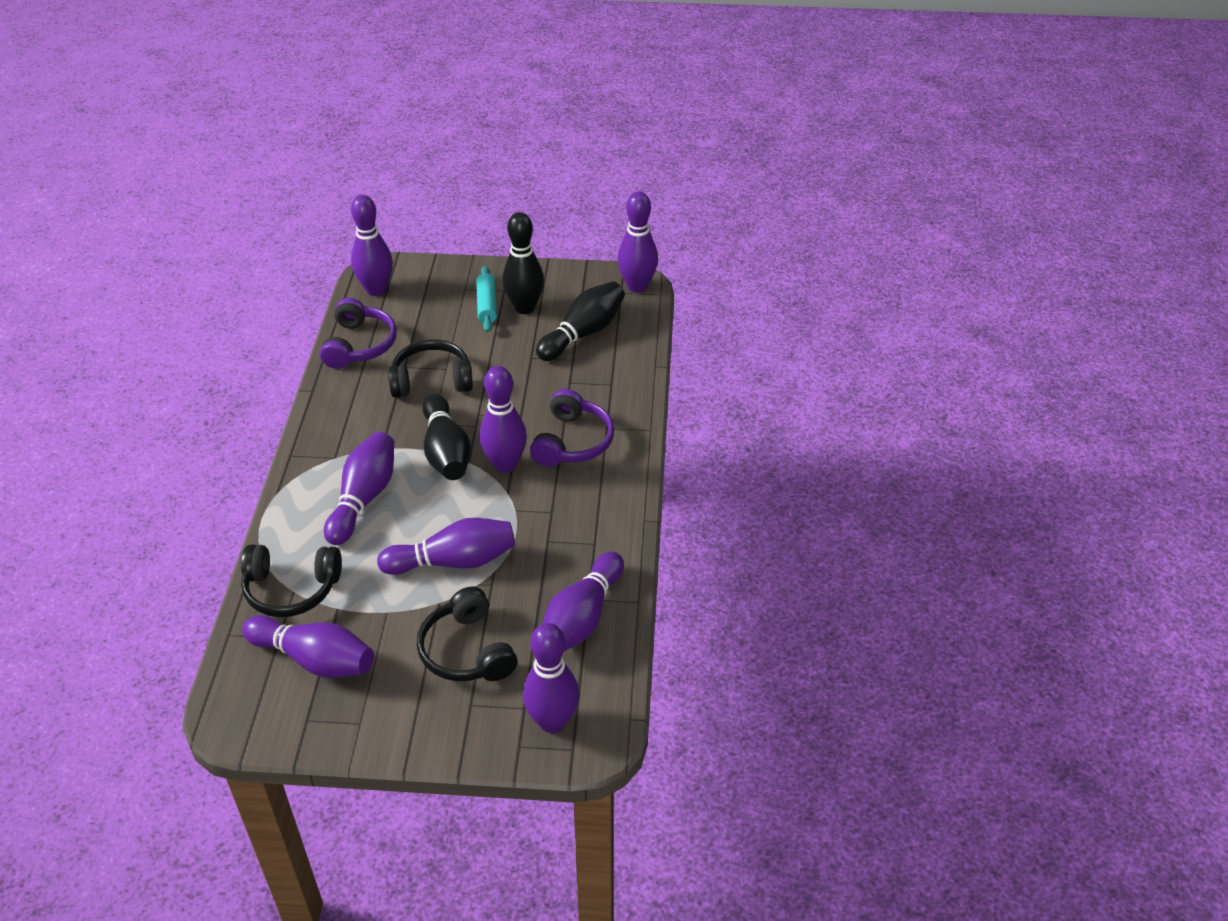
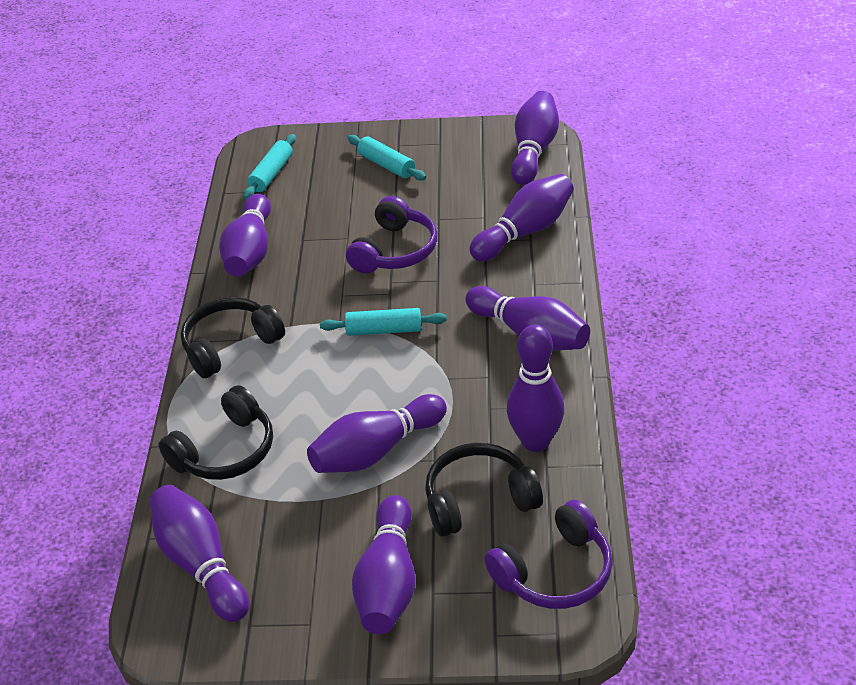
black bowling pin: 3 -> 0
turquoise rolling pin: 1 -> 3

